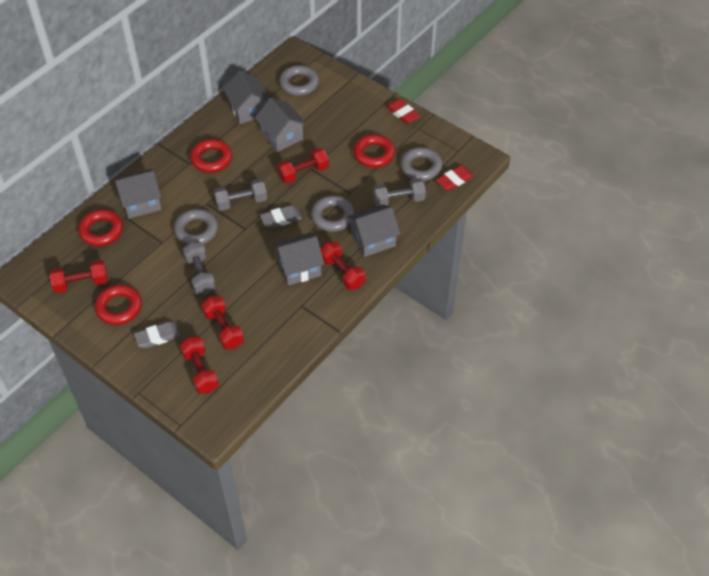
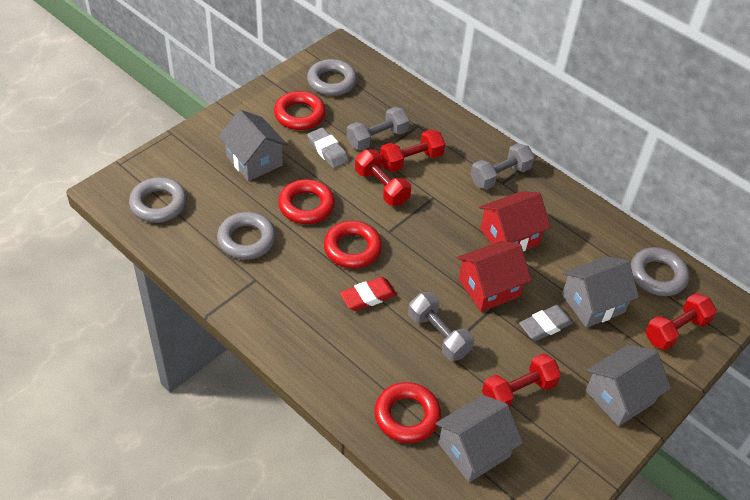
grey house: 5 -> 4
red dumbbell: 5 -> 4
red eraser: 2 -> 1
red house: 0 -> 2

